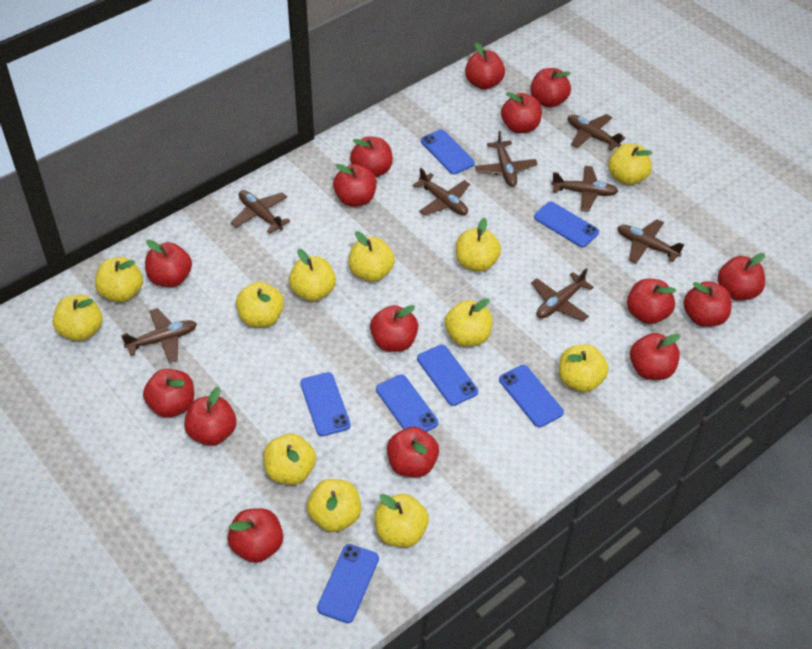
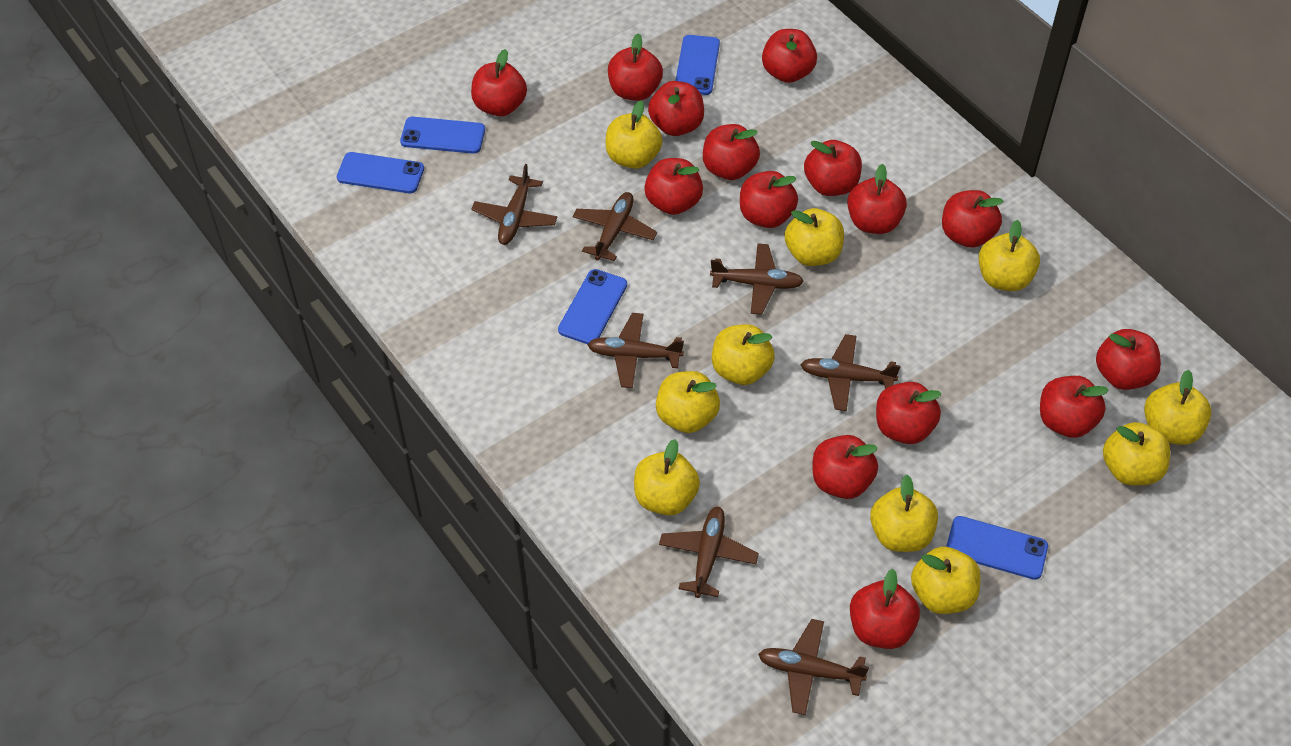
blue phone: 7 -> 5
brown plane: 8 -> 7
yellow apple: 12 -> 10

